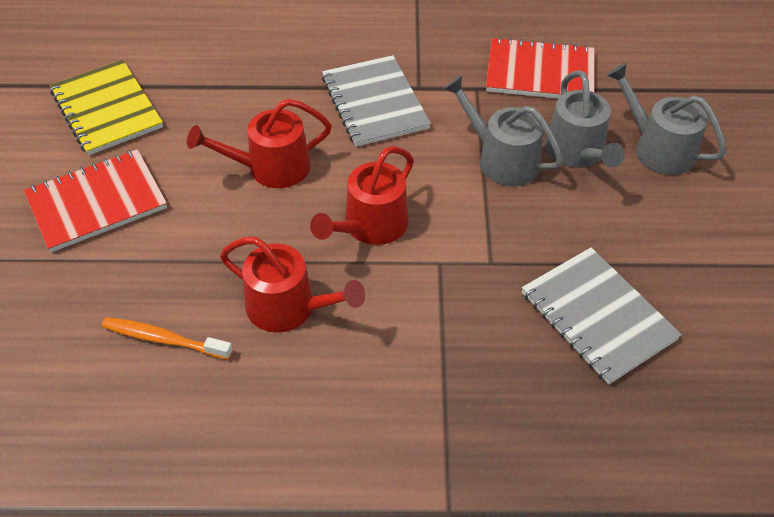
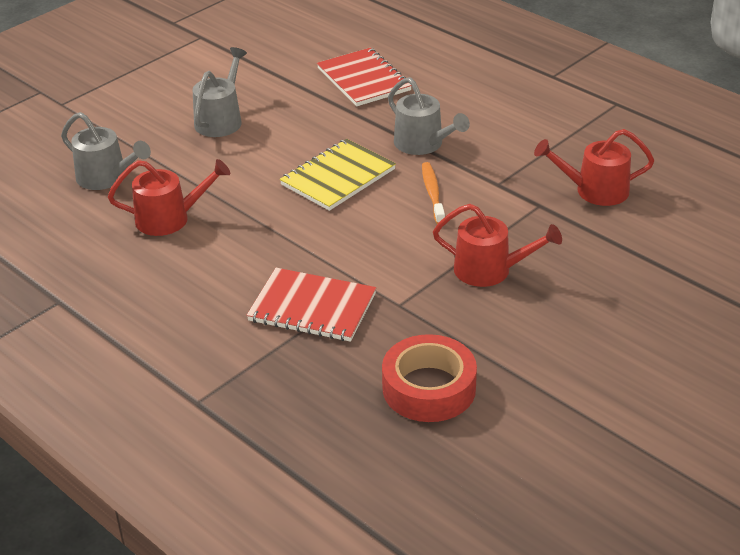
grey notebook: 2 -> 0
red tape: 0 -> 1

